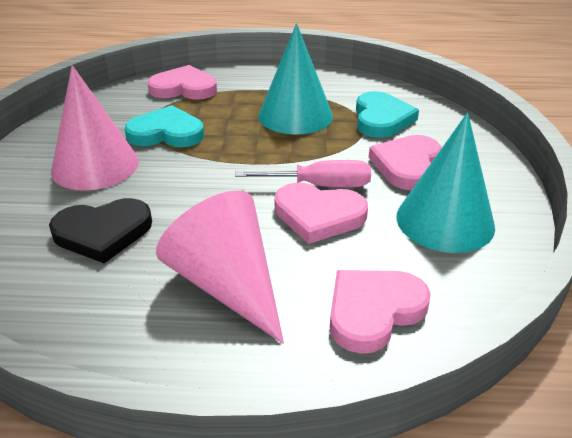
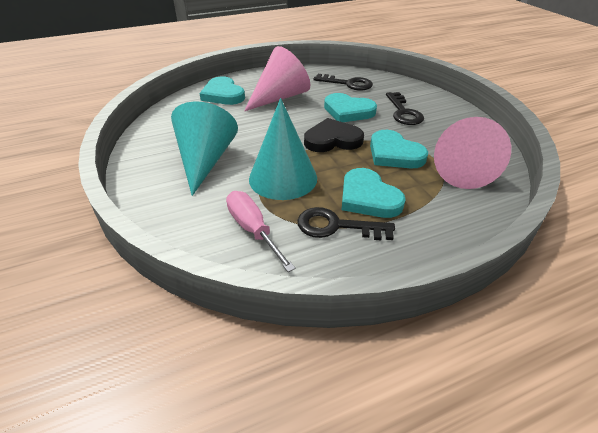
black key: 0 -> 3
pink heart: 4 -> 0
turquoise heart: 2 -> 4

